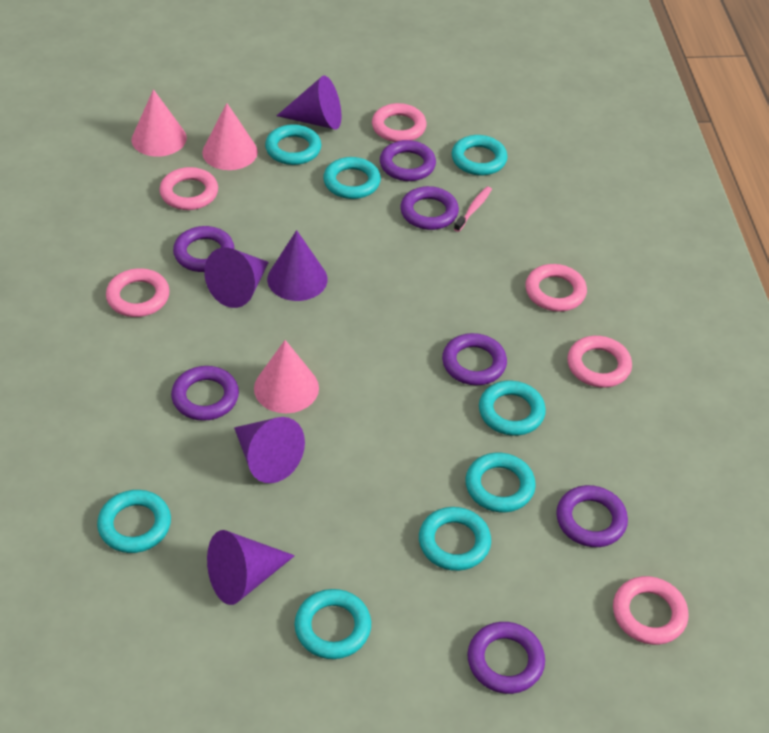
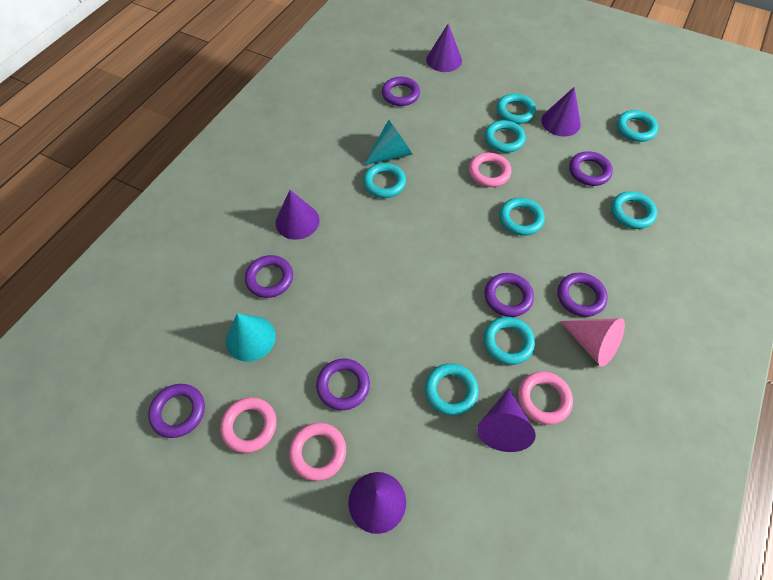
pink cone: 3 -> 1
pink ring: 6 -> 4
pink toothbrush: 1 -> 0
turquoise cone: 0 -> 2

